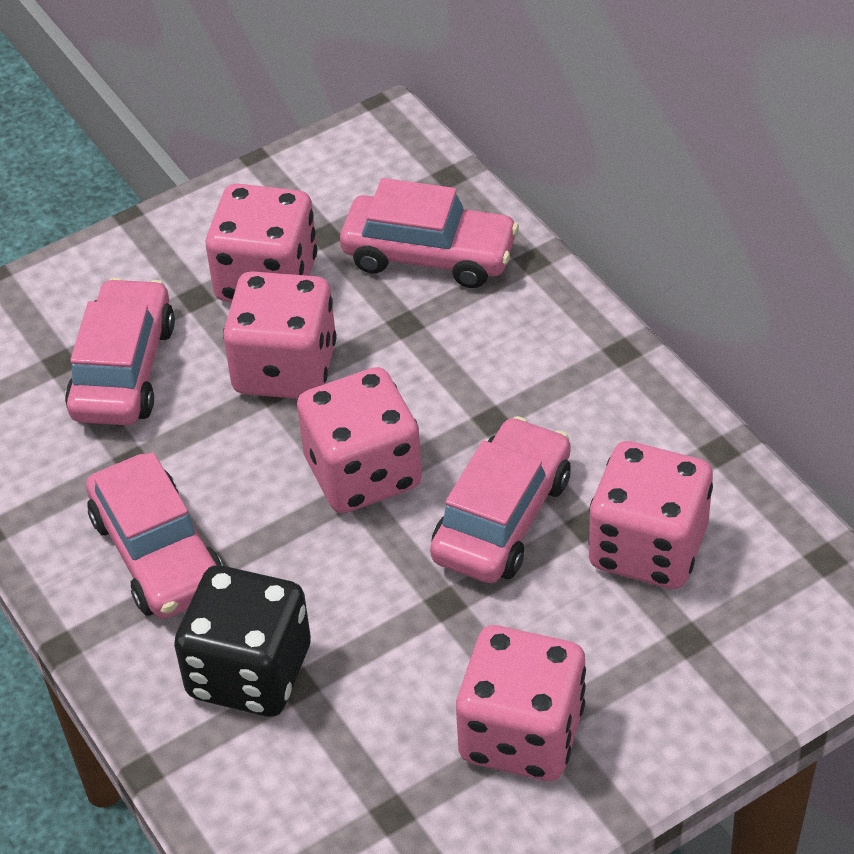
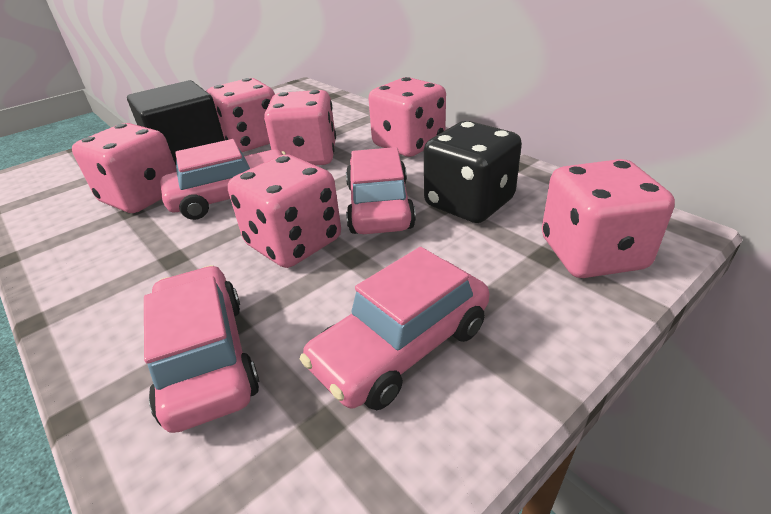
black cube: 0 -> 1
pink dice: 5 -> 6

